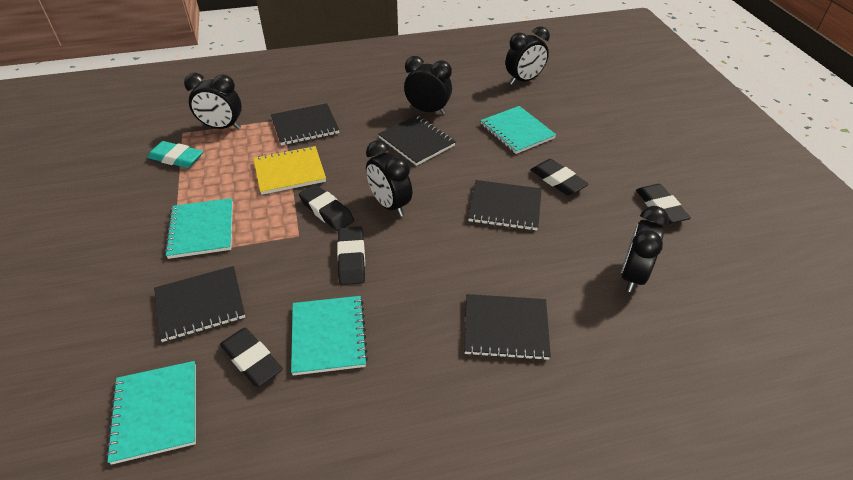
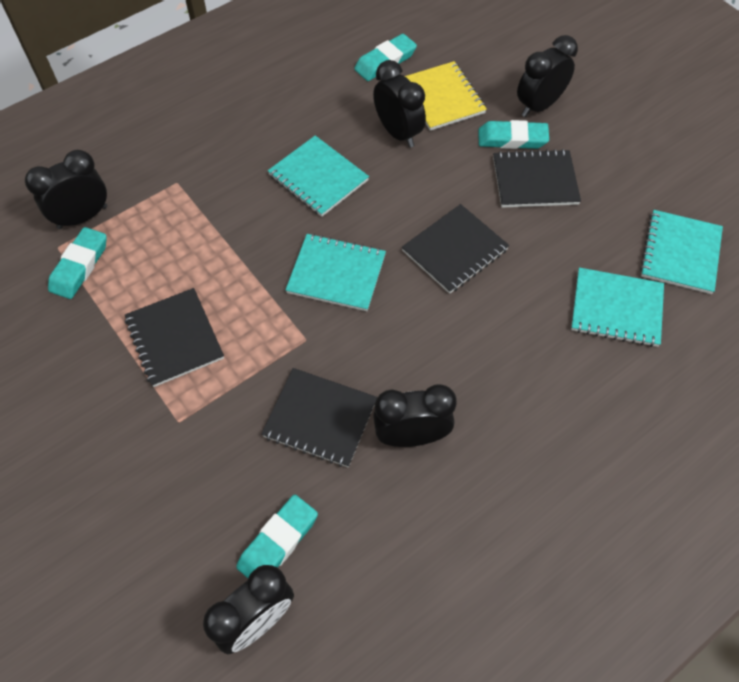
black eraser: 5 -> 0
black notebook: 5 -> 4
turquoise eraser: 1 -> 4

